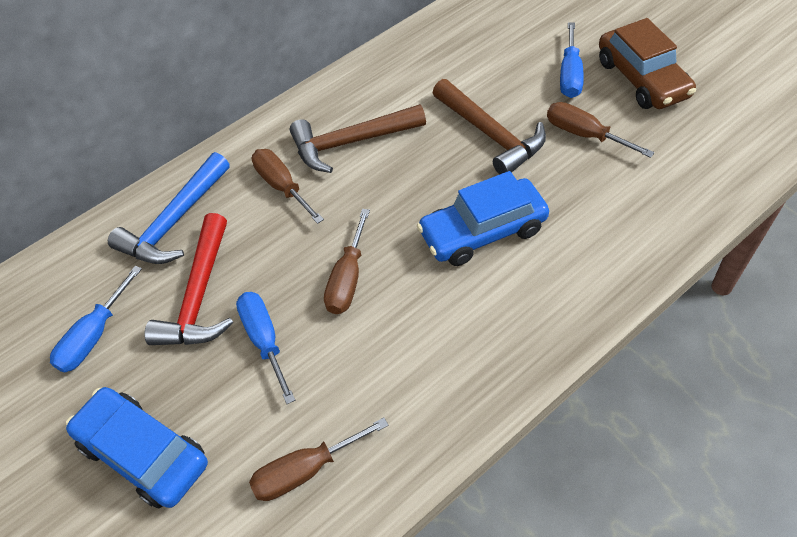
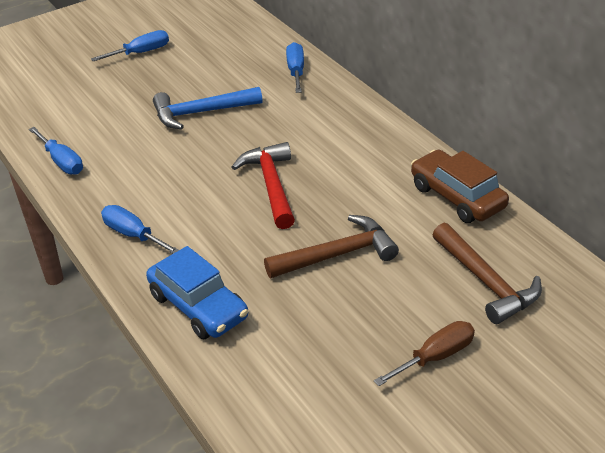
blue car: 2 -> 1
blue screwdriver: 3 -> 4
brown screwdriver: 4 -> 1

